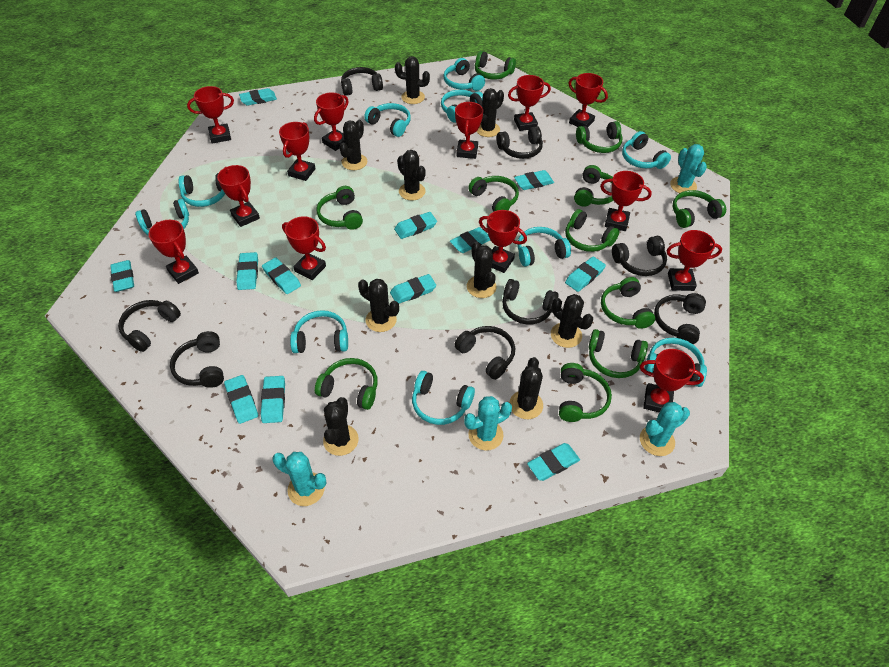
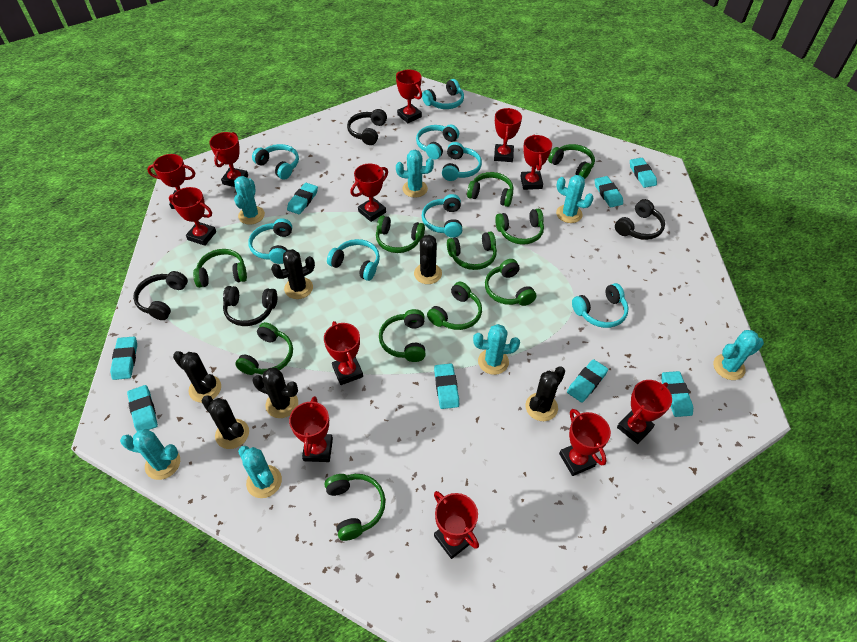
black cactus: 9 -> 6
black headphones: 8 -> 4
red trophy: 13 -> 12
turquoise cactus: 4 -> 7
turquoise eraser: 12 -> 8
turquoise headphones: 10 -> 8

